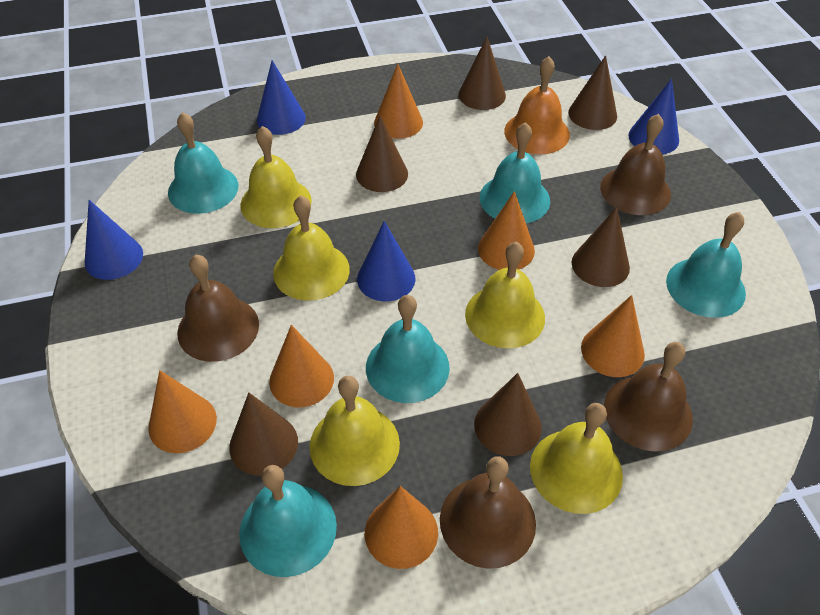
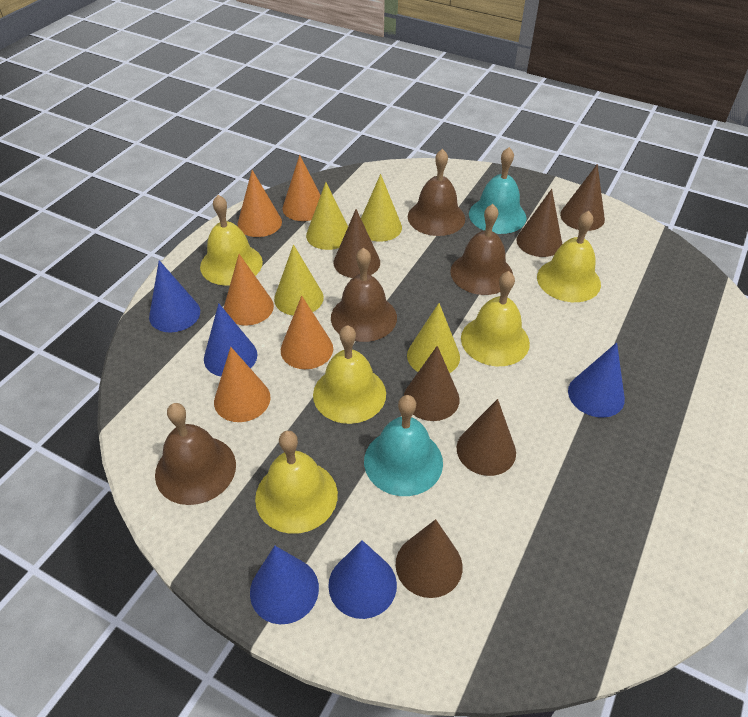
blue cone: 4 -> 5
orange bell: 1 -> 0
orange cone: 6 -> 5
turquoise bell: 5 -> 2
yellow cone: 0 -> 4

